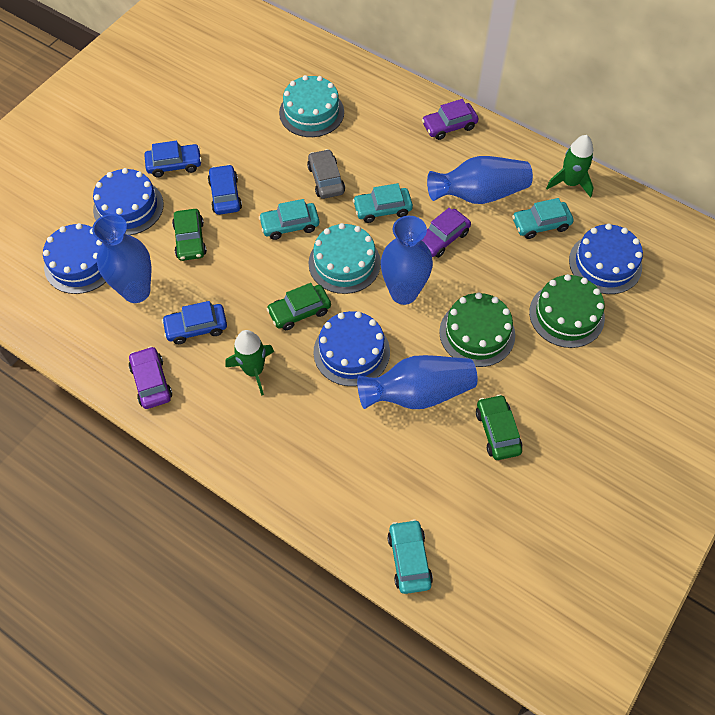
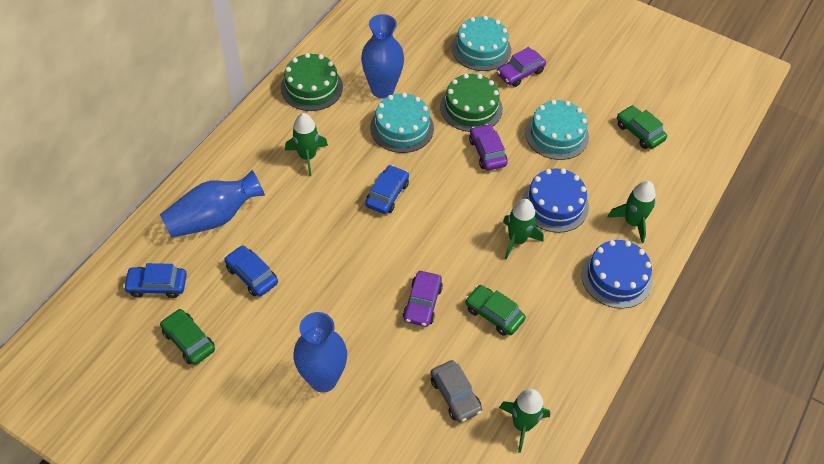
blue cake: 4 -> 2
blue vase: 4 -> 3
green rocket: 2 -> 4
turquoise cake: 2 -> 3
turquoise car: 4 -> 0

